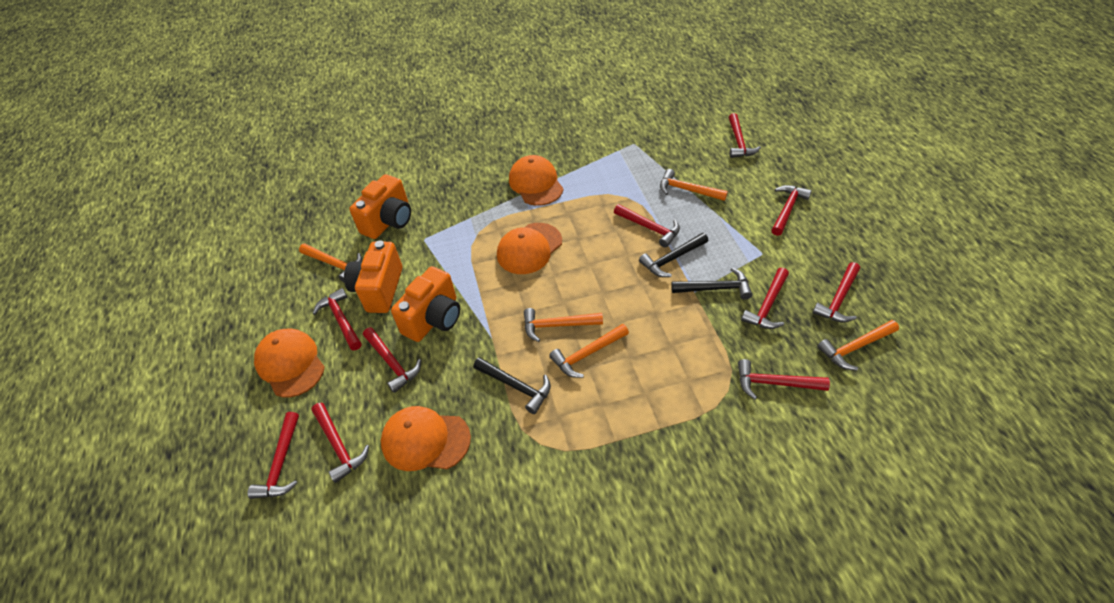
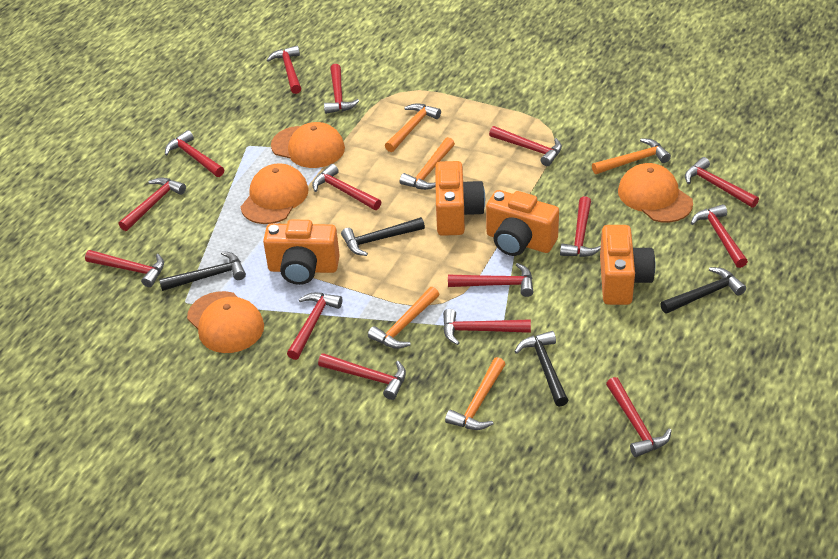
black hammer: 3 -> 4
orange camera: 3 -> 4
red hammer: 10 -> 15

